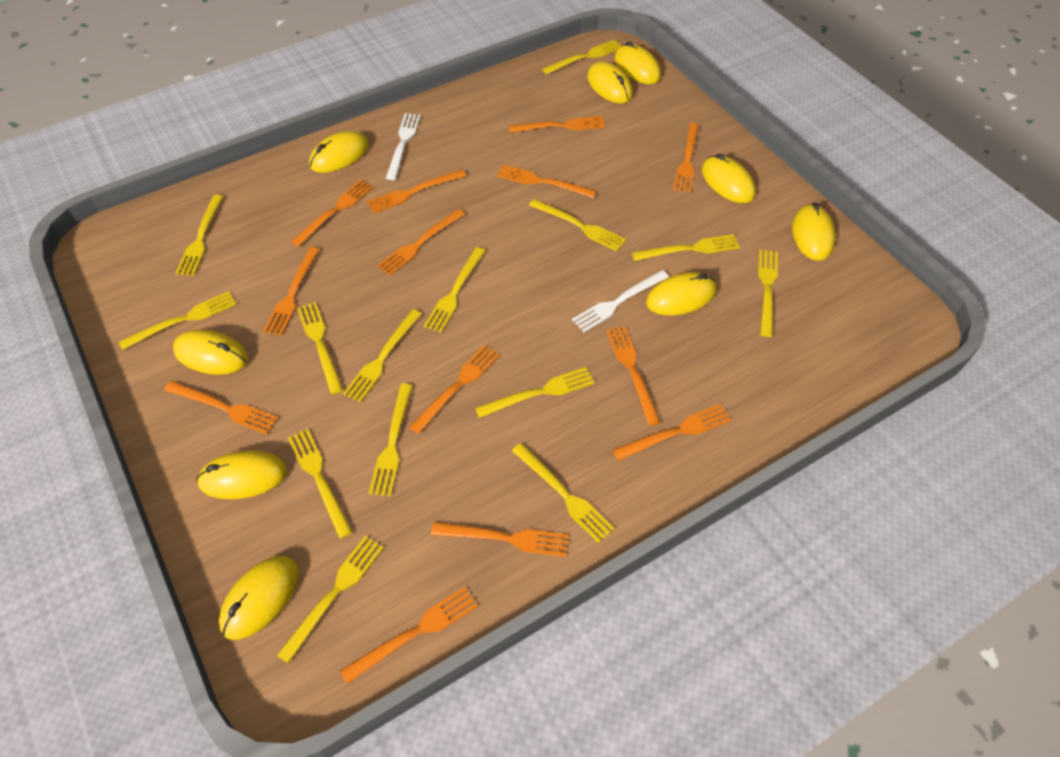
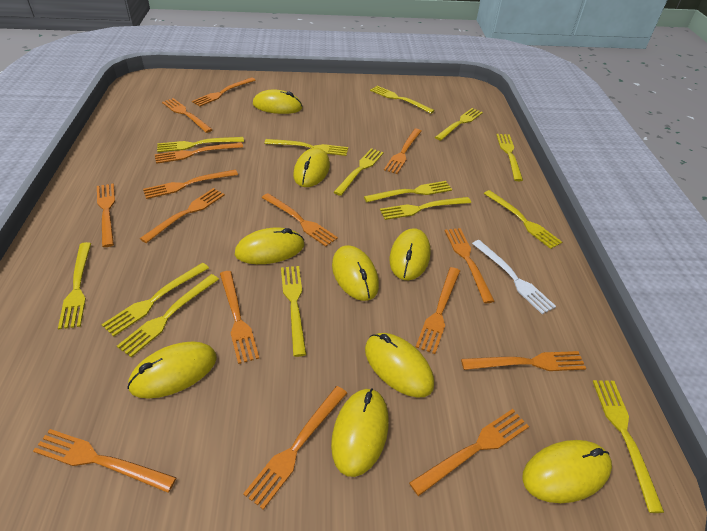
orange fork: 13 -> 15
white fork: 2 -> 1

